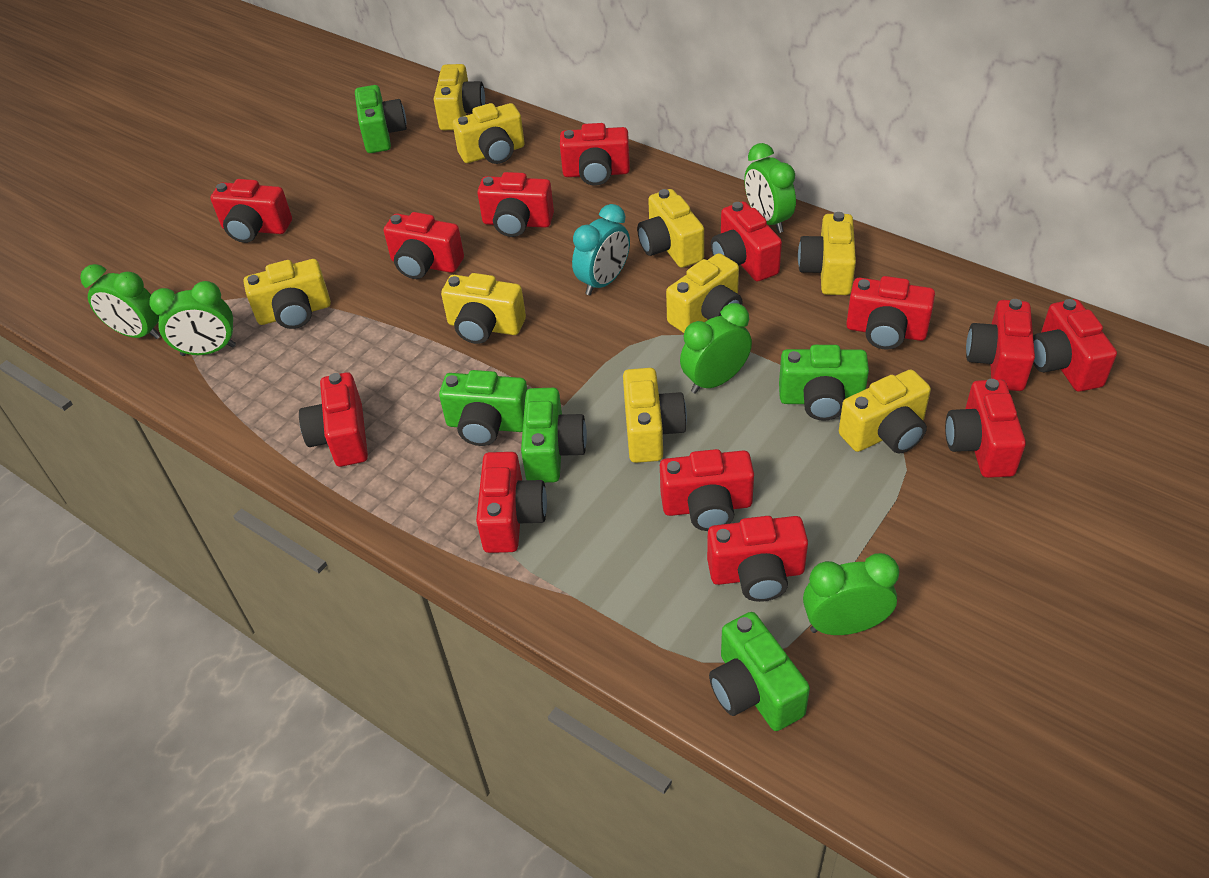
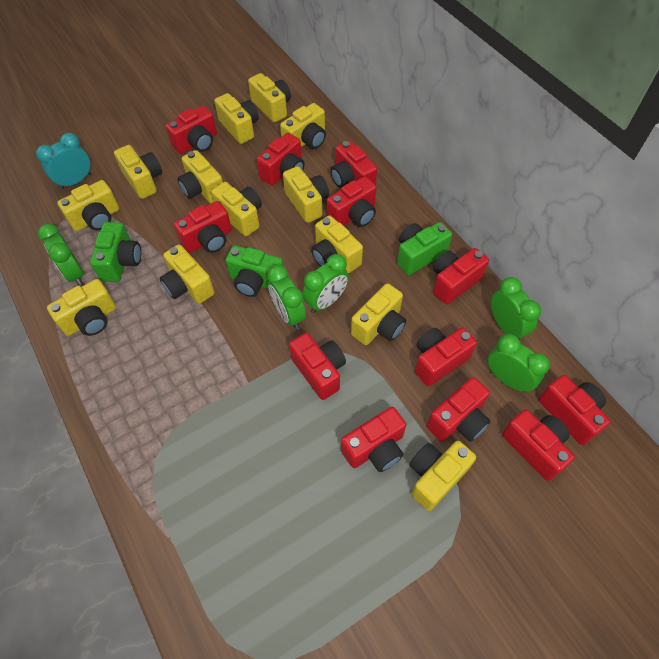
green camera: 5 -> 3
red camera: 13 -> 12
yellow camera: 9 -> 13

